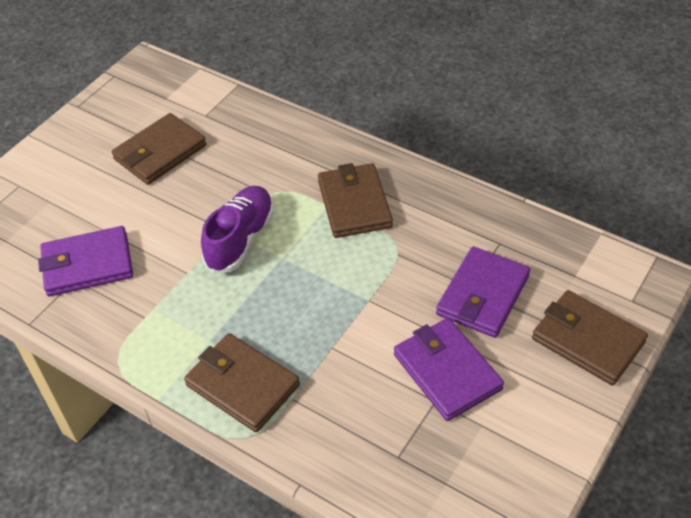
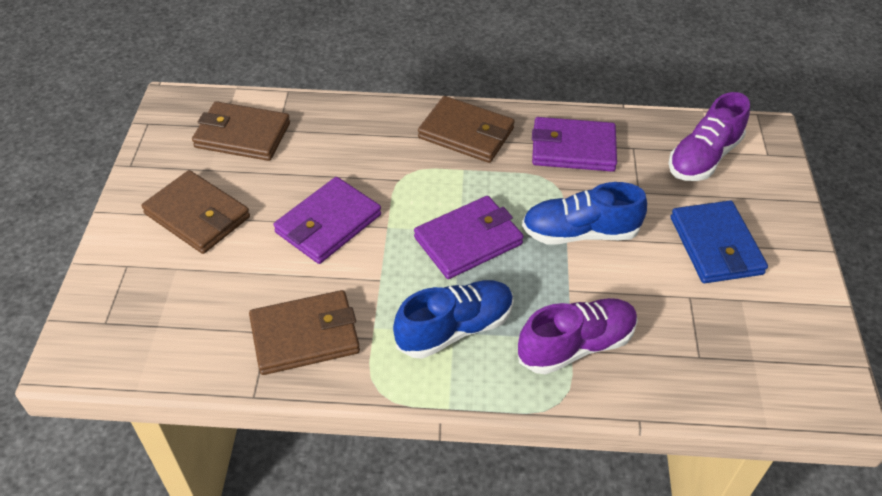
blue shoe: 0 -> 2
blue wallet: 0 -> 1
purple shoe: 1 -> 2

